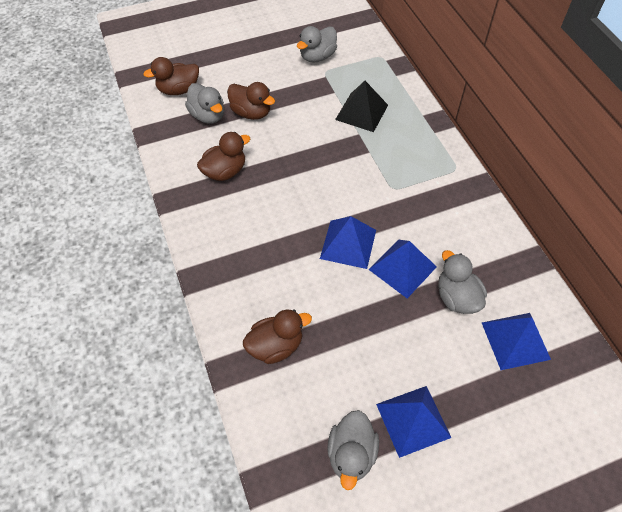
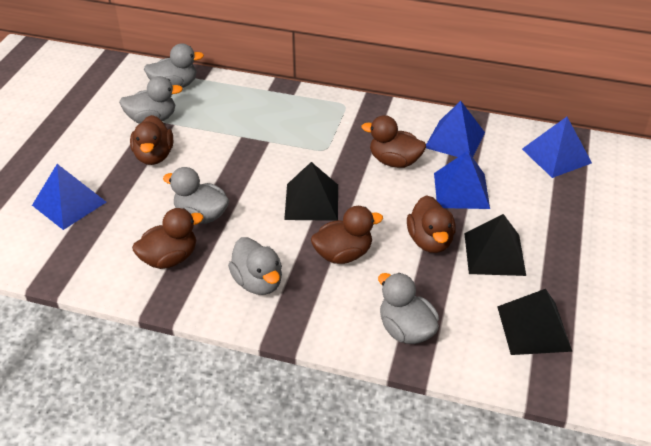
black pyramid: 1 -> 3
brown duck: 4 -> 5
grey duck: 4 -> 5

